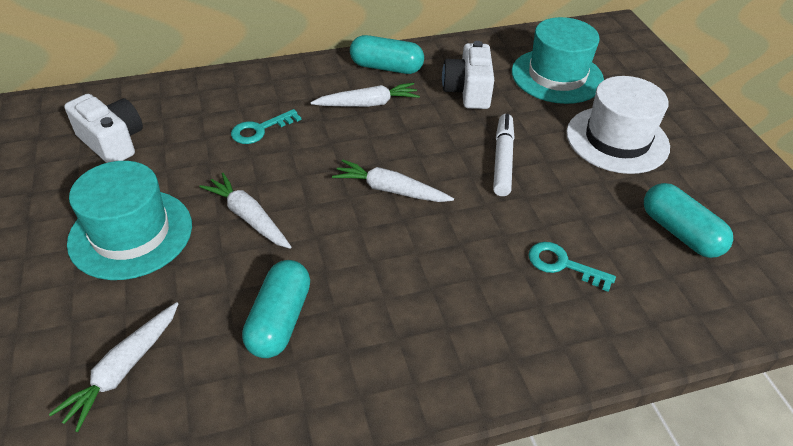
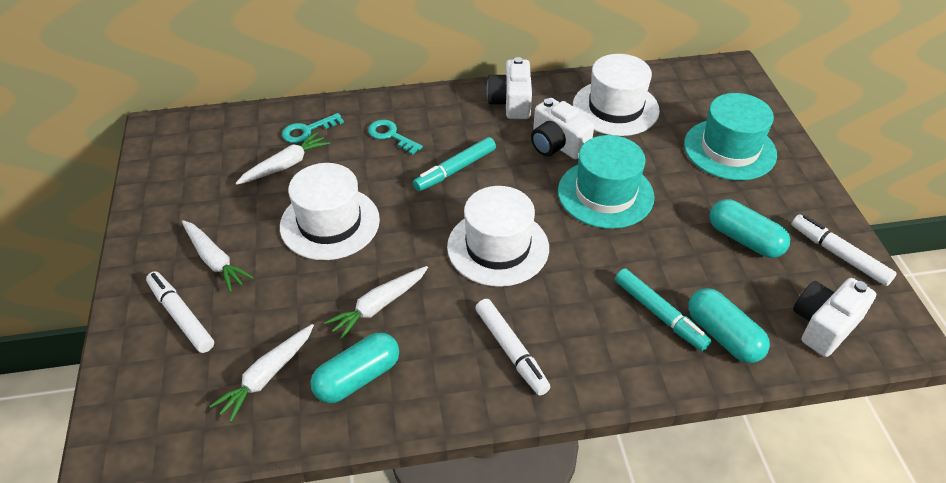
turquoise marker: 0 -> 2
white camera: 2 -> 3
white hat: 1 -> 3
white marker: 1 -> 3

